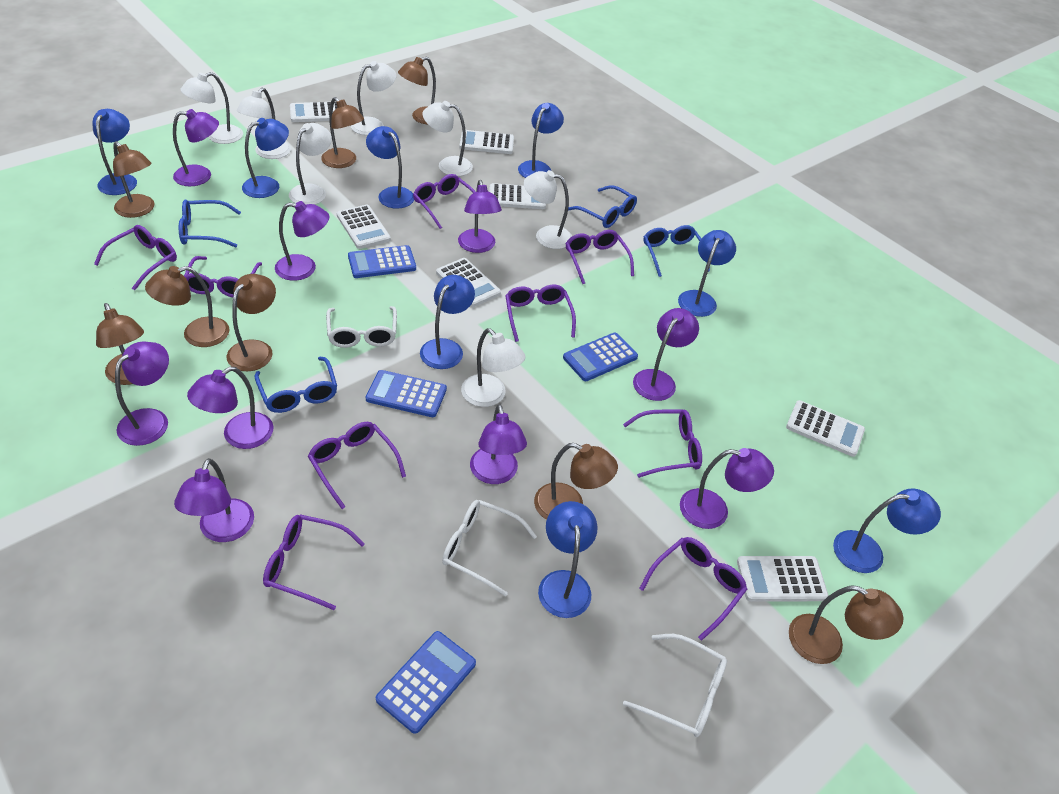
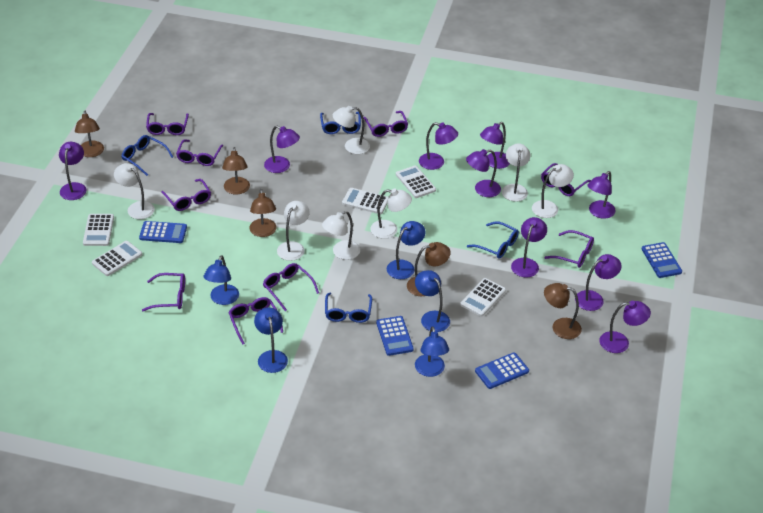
blue lamp: 8 -> 5
brown lamp: 8 -> 5
white calculator: 7 -> 5
white glasses: 3 -> 0

